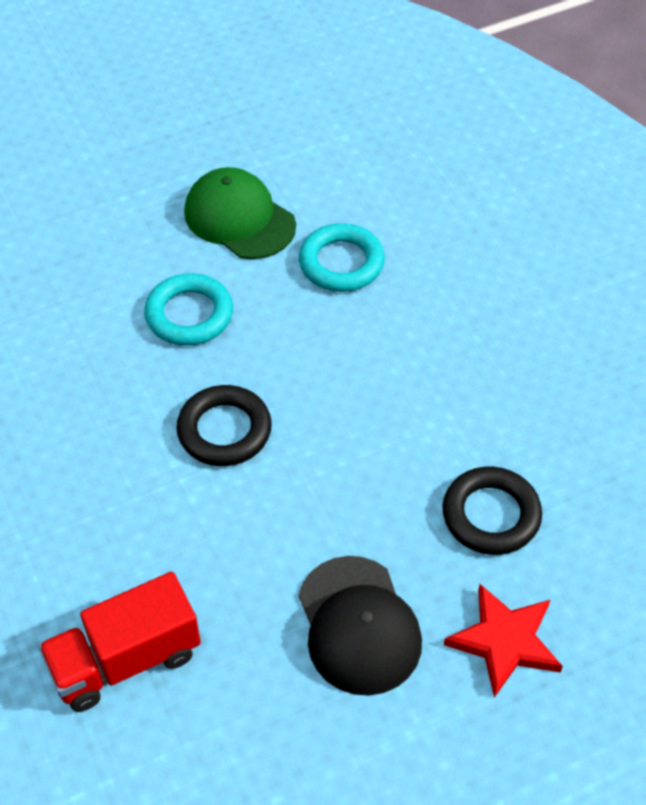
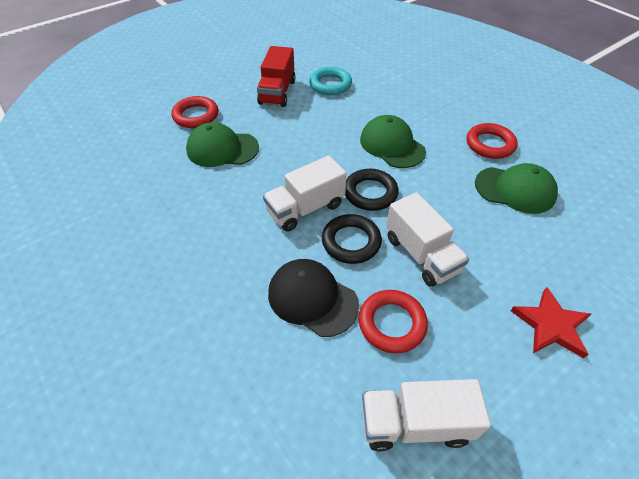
green cap: 1 -> 3
red ring: 0 -> 3
turquoise ring: 2 -> 1
white truck: 0 -> 3

